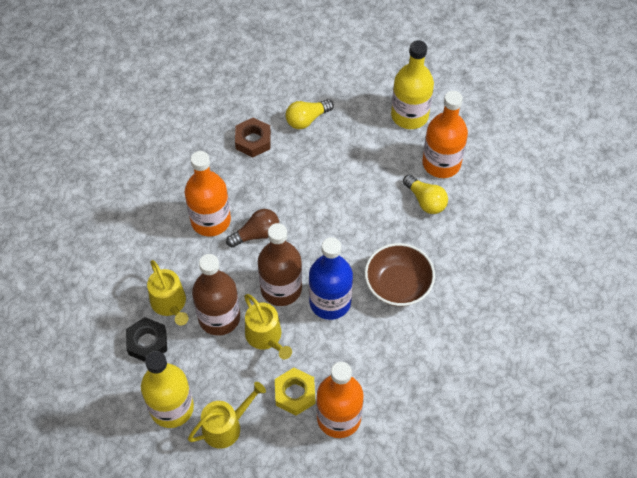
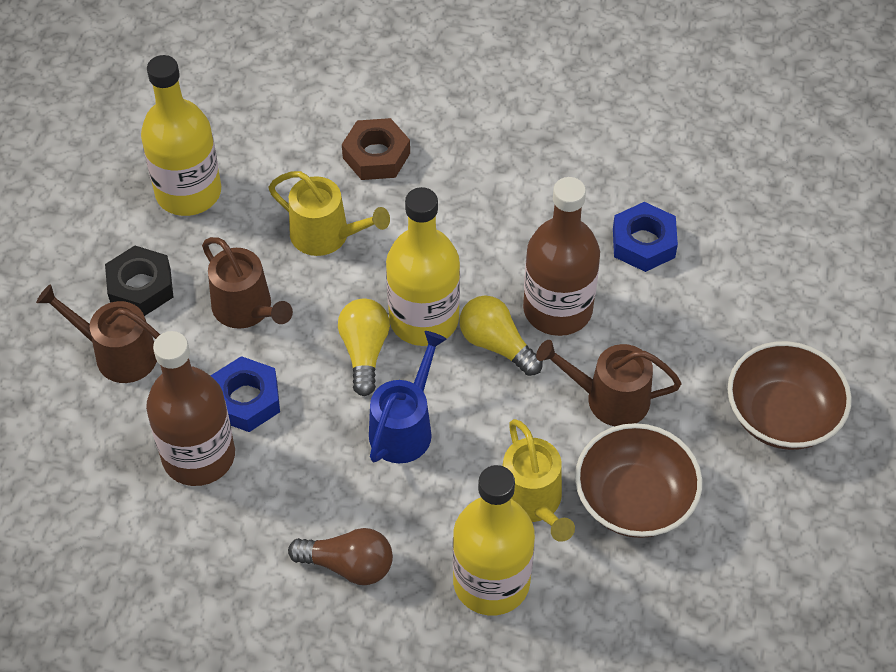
blue bottle: 1 -> 0
blue nut: 0 -> 2
blue watering can: 0 -> 1
brown bowl: 1 -> 2
brown watering can: 0 -> 3
orange bottle: 3 -> 0
yellow bottle: 2 -> 3
yellow nut: 1 -> 0
yellow watering can: 3 -> 2

